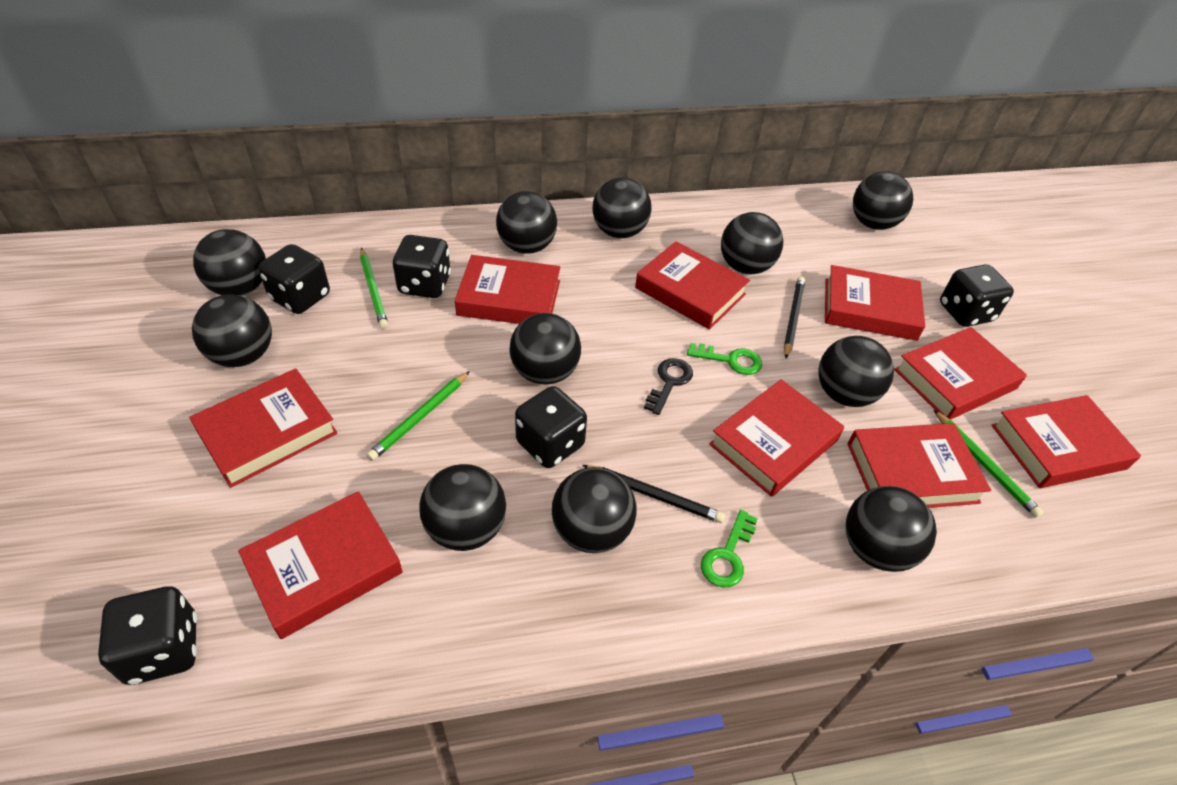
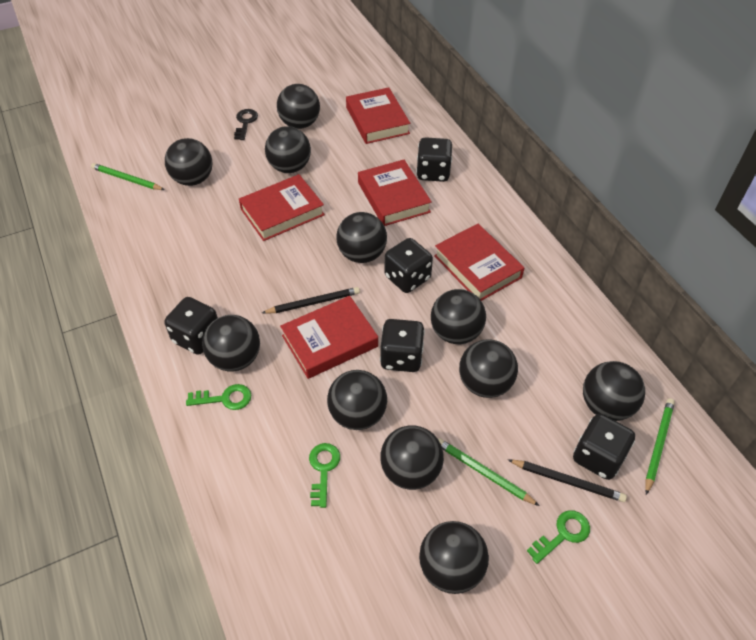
green key: 2 -> 3
red book: 9 -> 5

